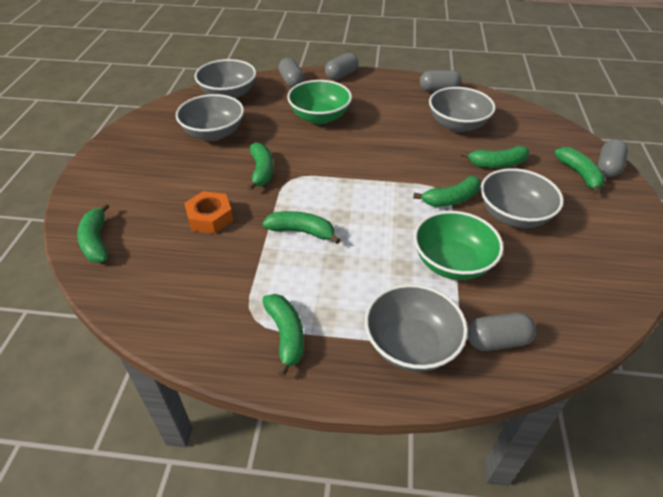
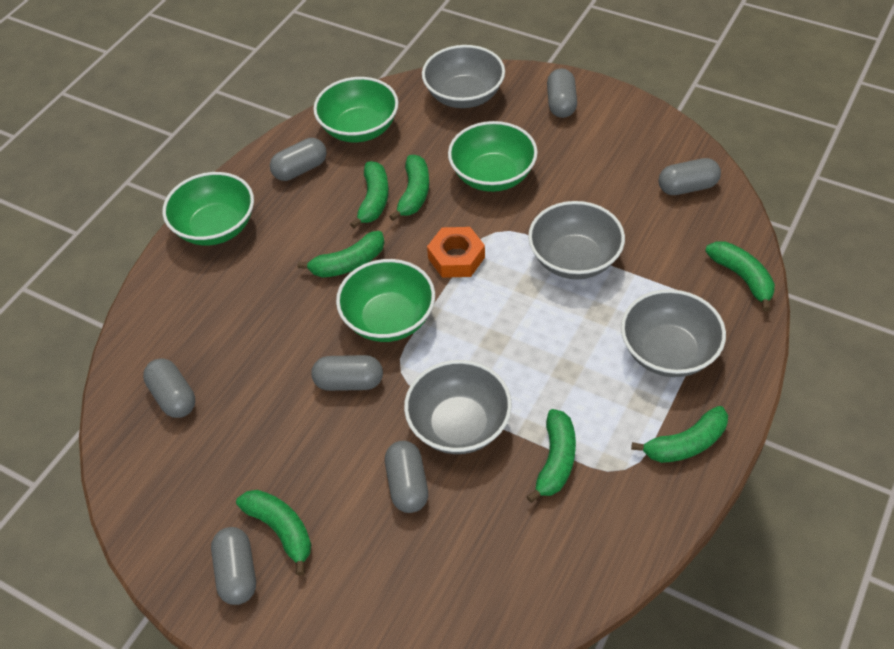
green bowl: 2 -> 4
grey bowl: 5 -> 4
grey capsule: 5 -> 7

